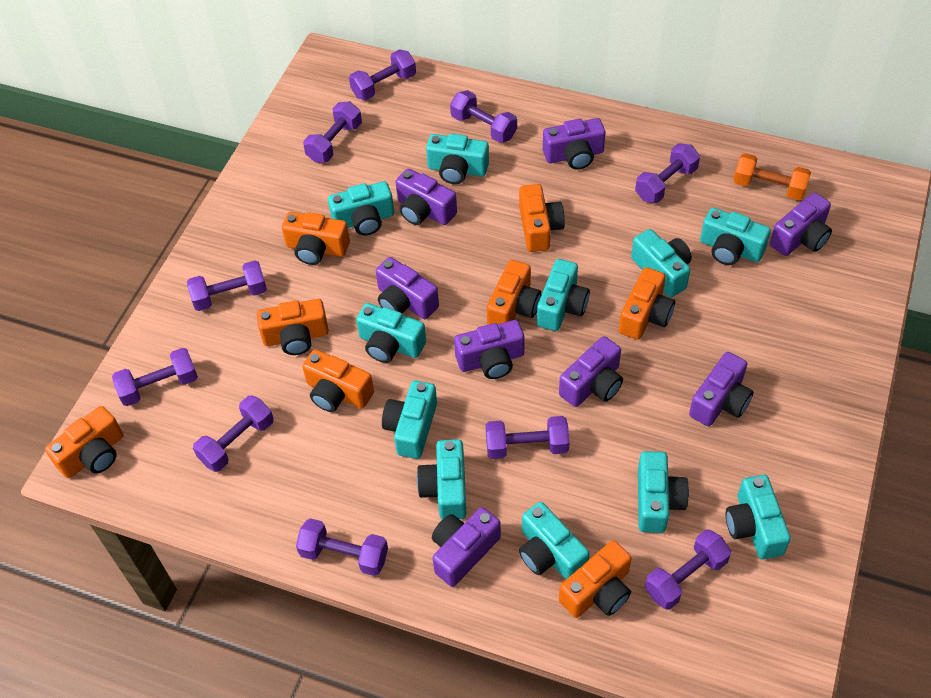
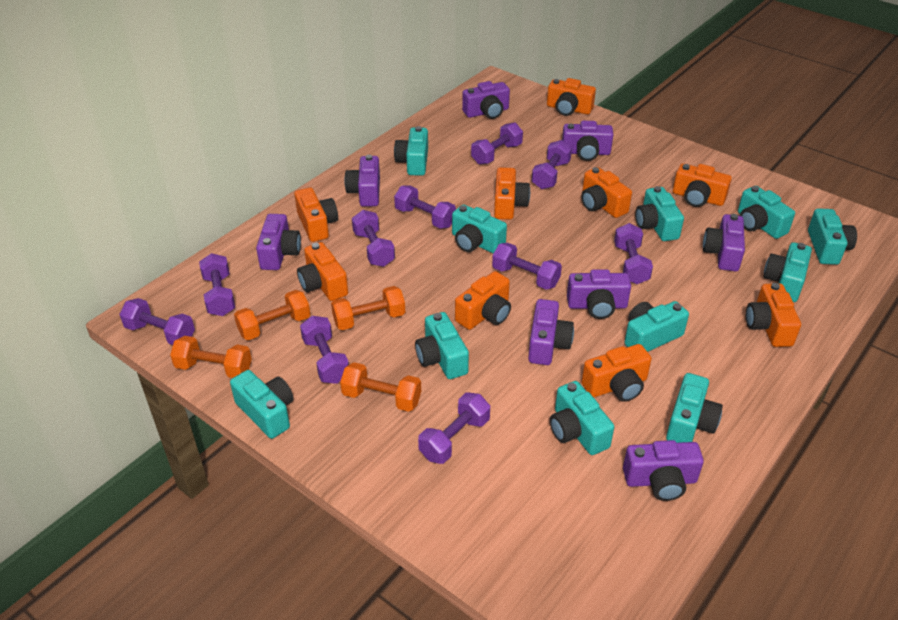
orange camera: 8 -> 9
orange dumbbell: 1 -> 4

